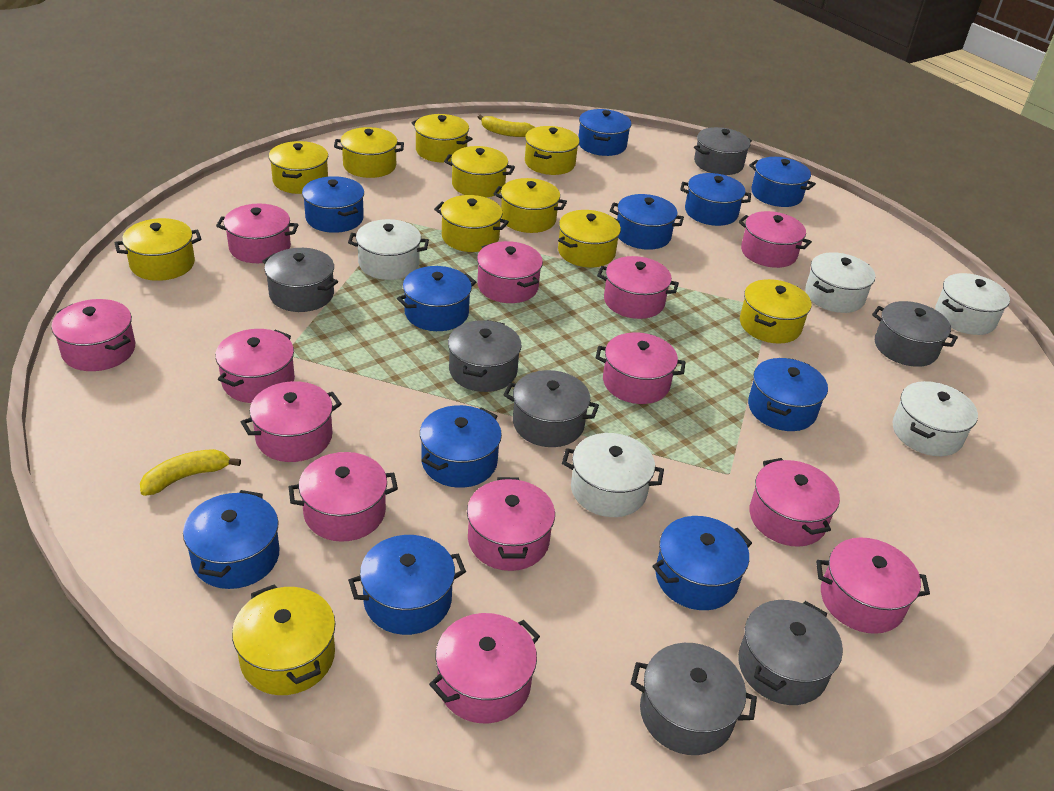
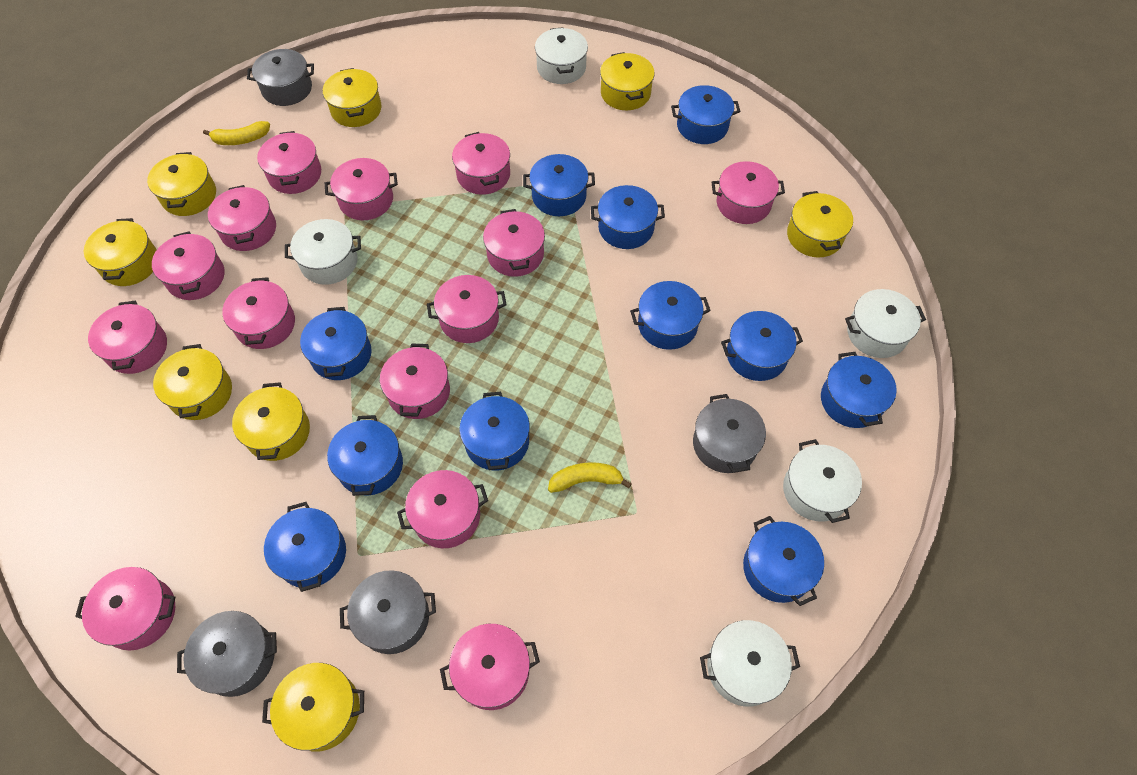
grey pot: 7 -> 4
pink pot: 13 -> 14
yellow pot: 11 -> 8

